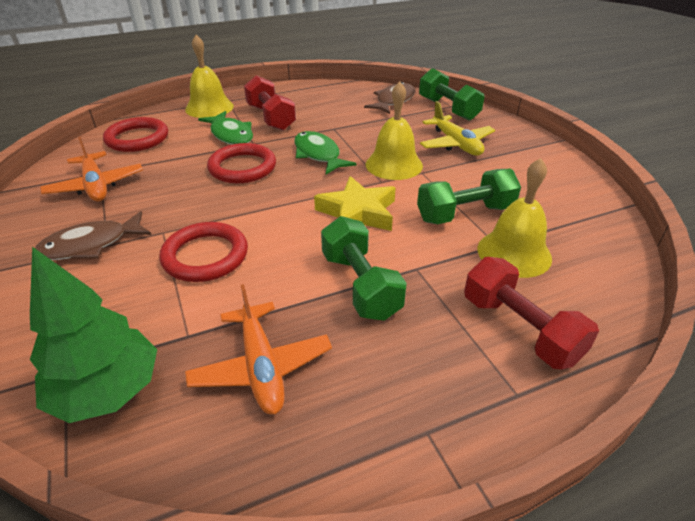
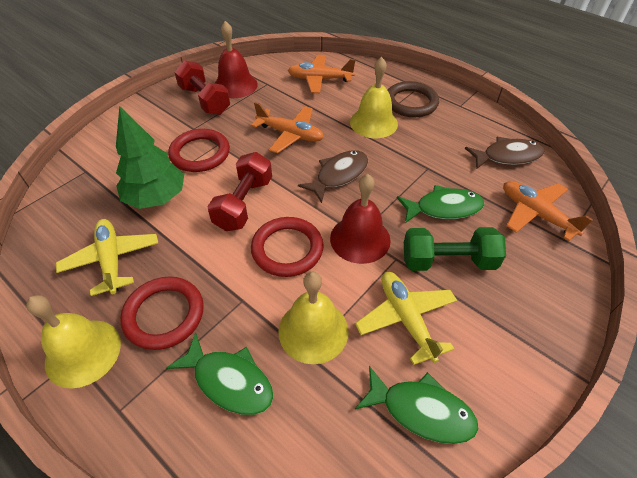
brown ring: 0 -> 1
green dumbbell: 3 -> 1
green fish: 2 -> 3
orange plane: 2 -> 3
red bell: 0 -> 2
yellow plane: 1 -> 2
yellow star: 1 -> 0

